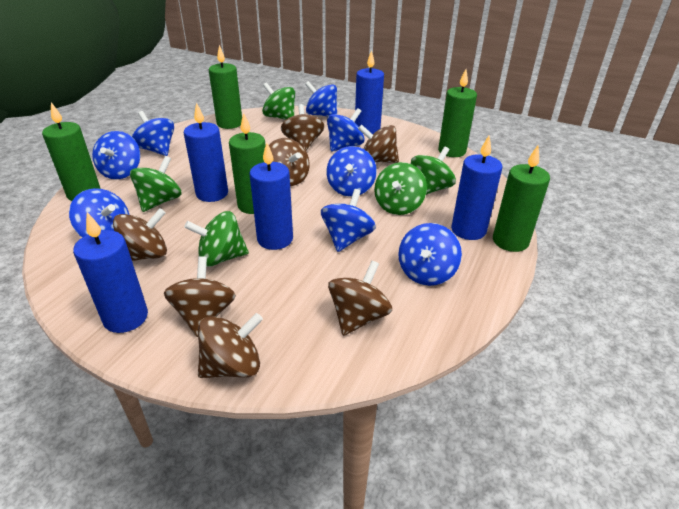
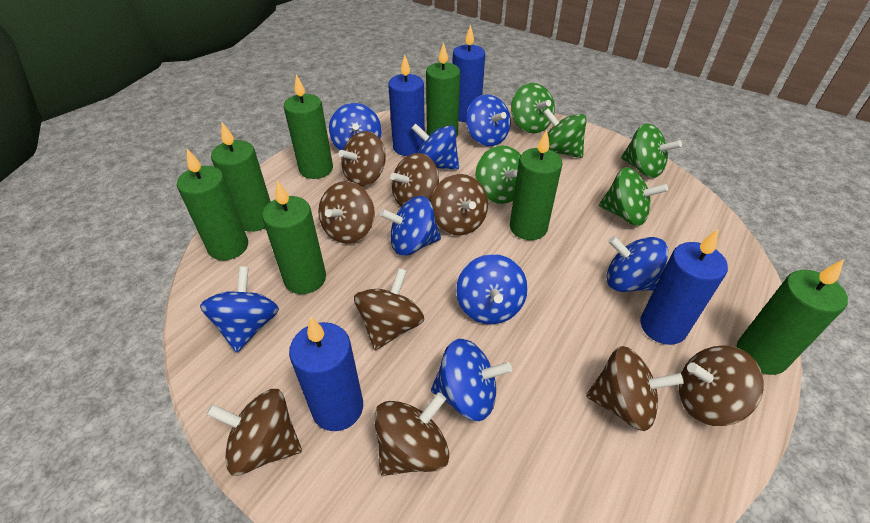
blue candle: 5 -> 4
brown spinning top: 7 -> 9
green candle: 5 -> 7

